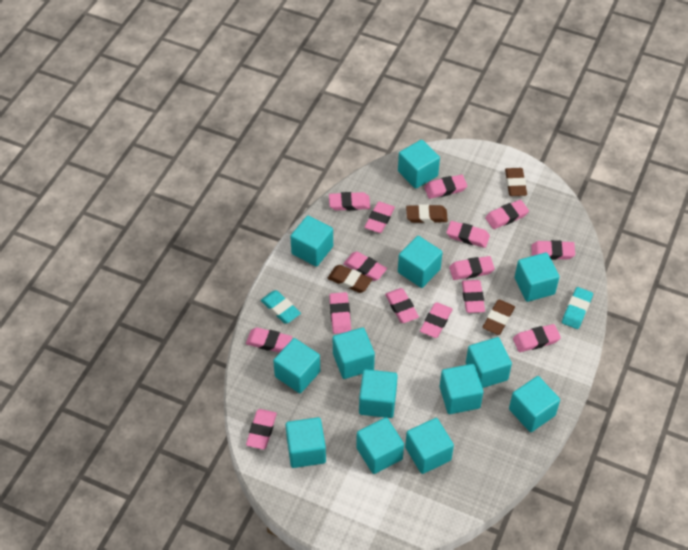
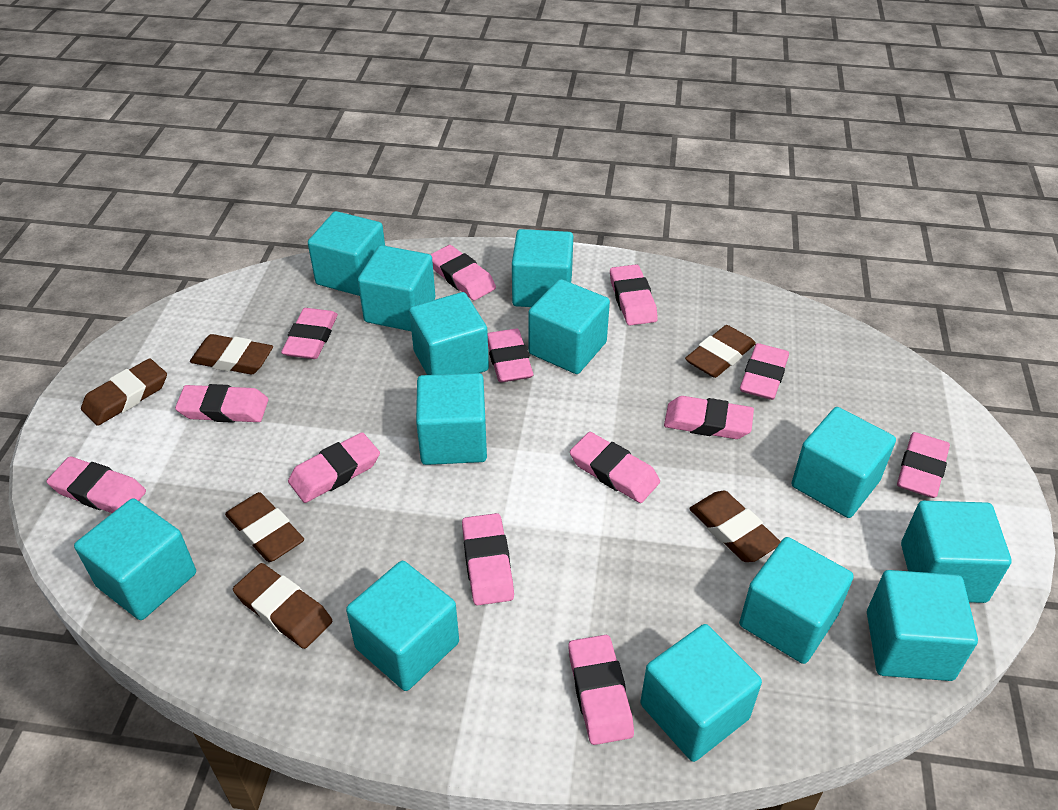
brown eraser: 4 -> 6
pink eraser: 15 -> 13
turquoise eraser: 2 -> 0

